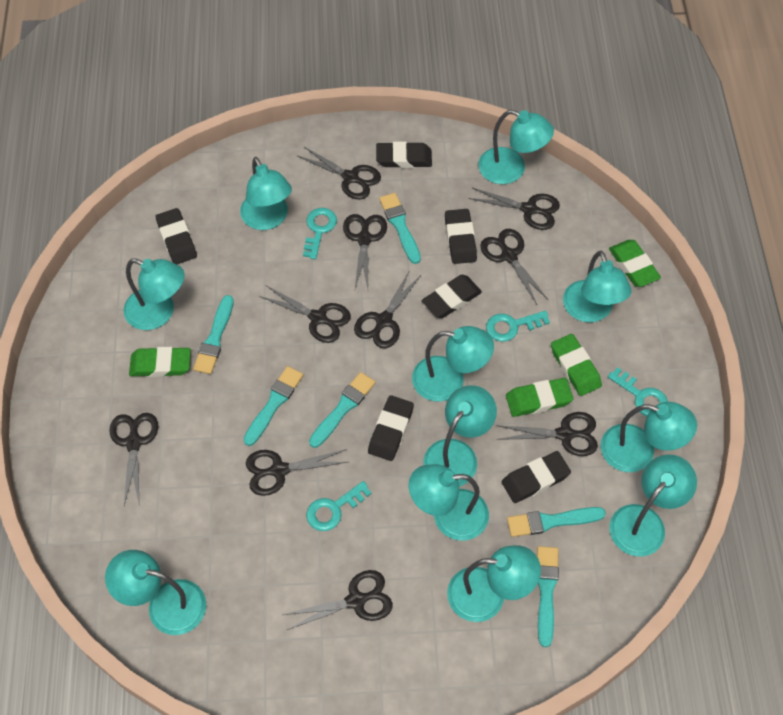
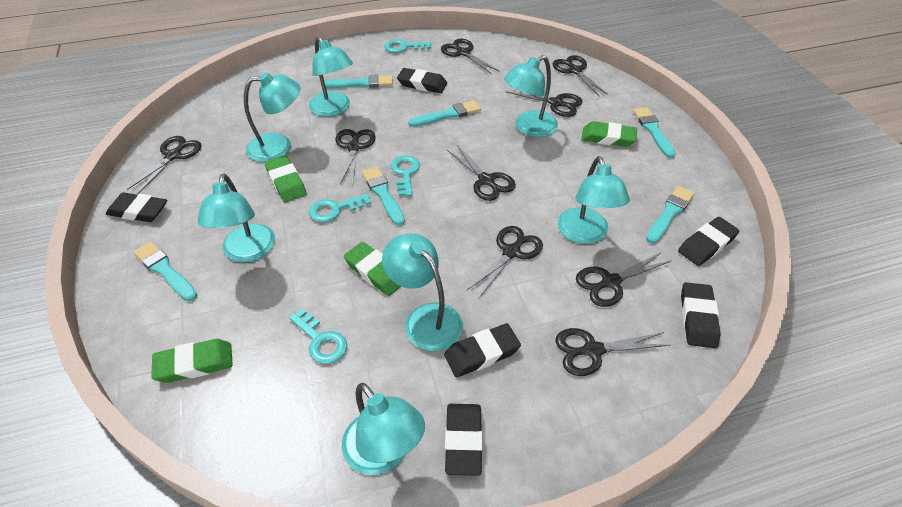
black scissors: 10 -> 9
turquoise lamp: 11 -> 7

